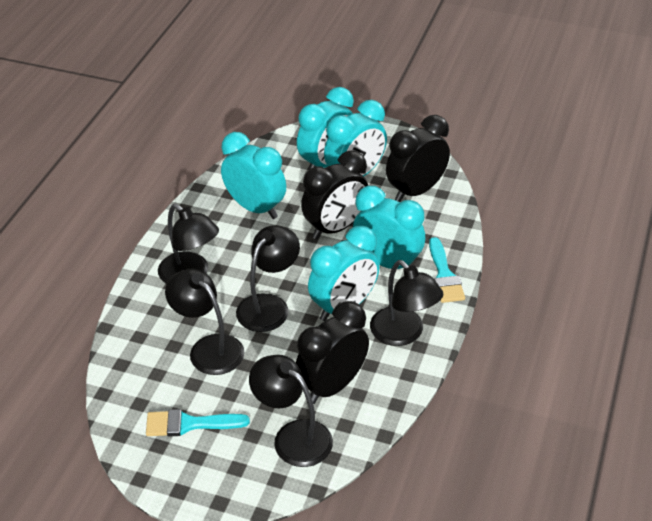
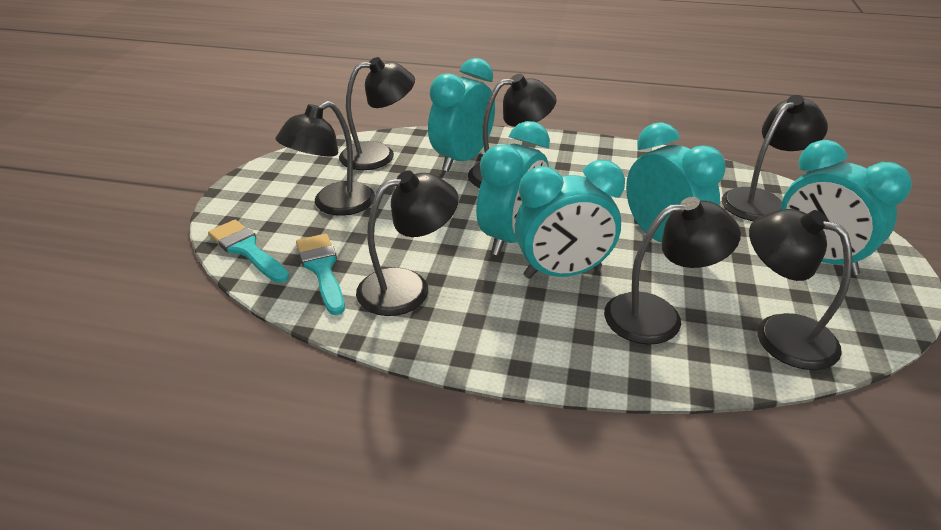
black clock: 3 -> 0
black lamp: 5 -> 7

